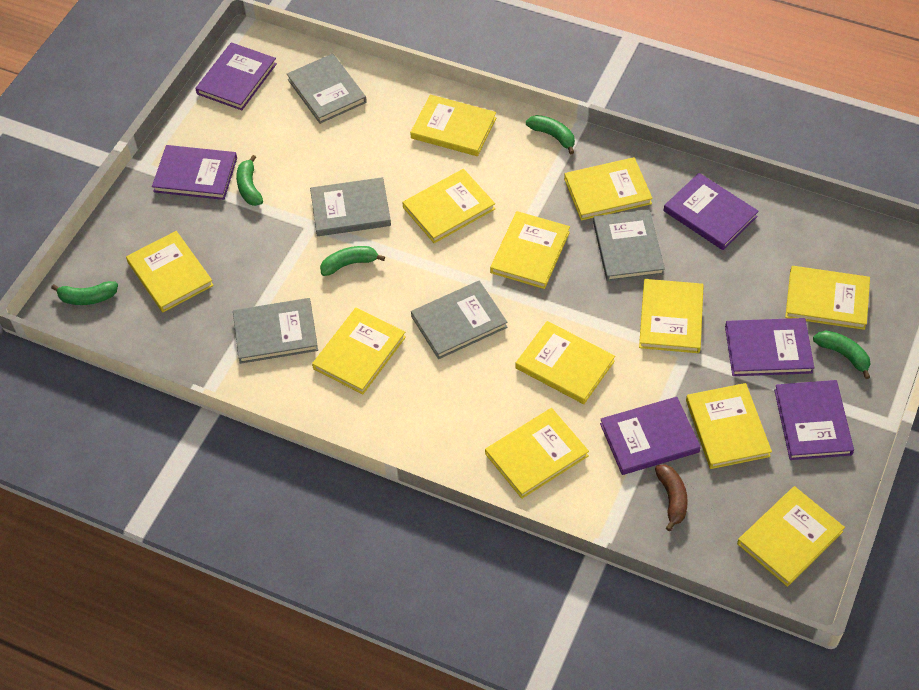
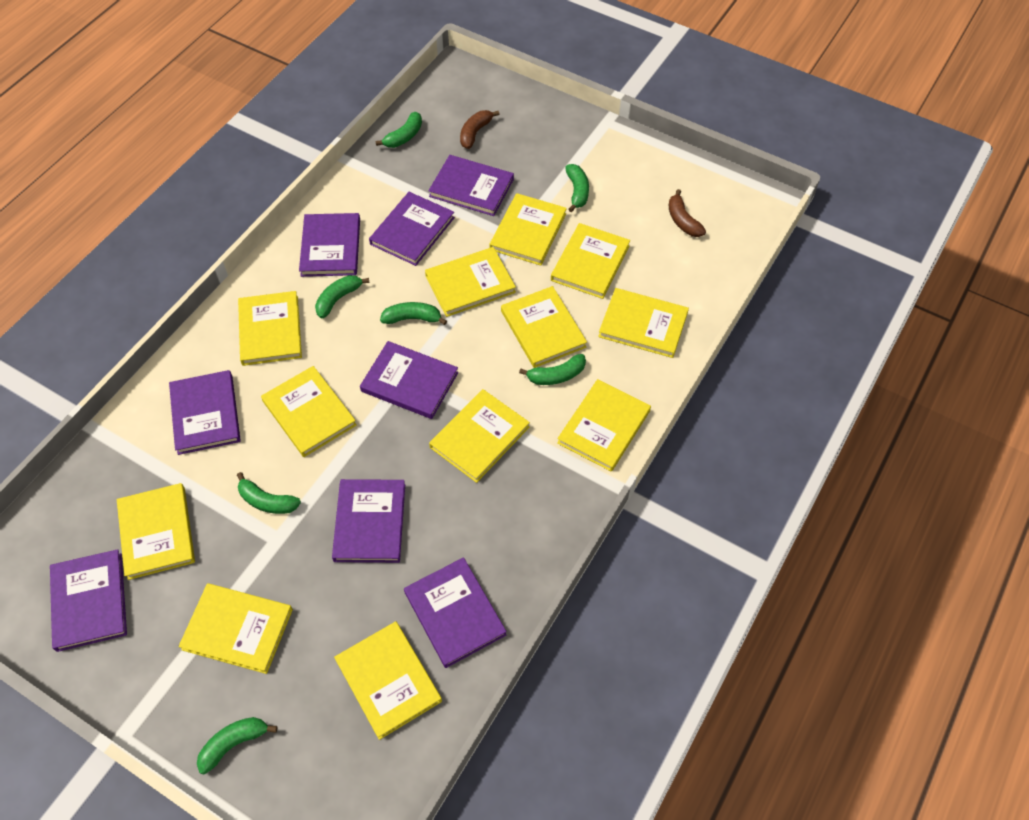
brown banana: 1 -> 2
green banana: 5 -> 7
grey book: 5 -> 0
purple book: 6 -> 8

